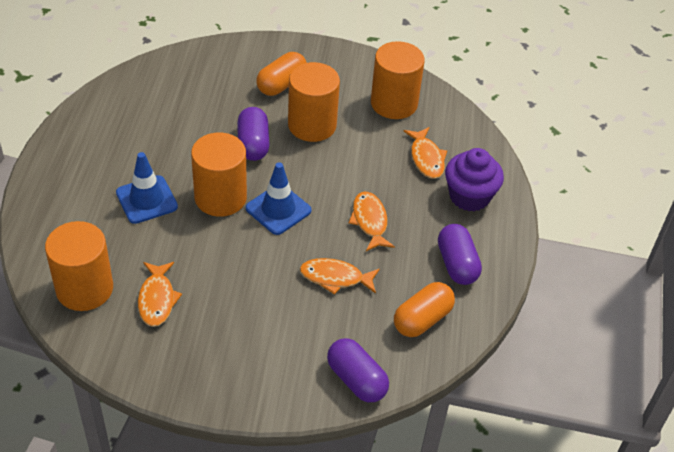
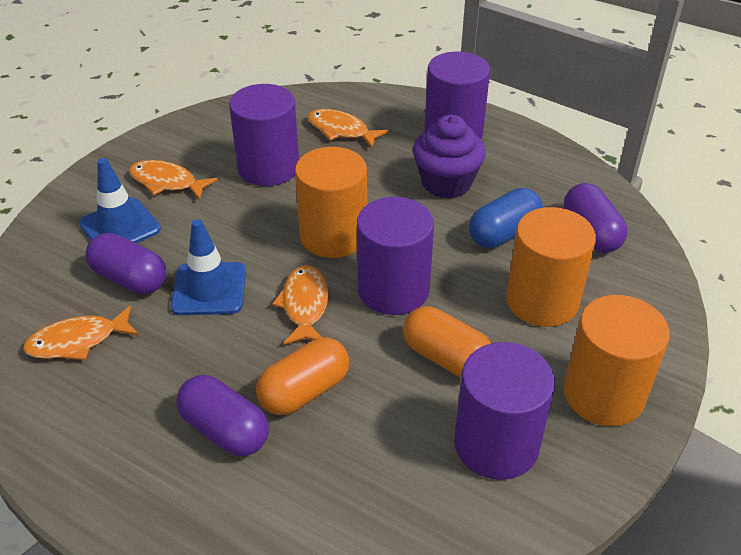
blue capsule: 0 -> 1
orange cylinder: 4 -> 3
purple cylinder: 0 -> 4

